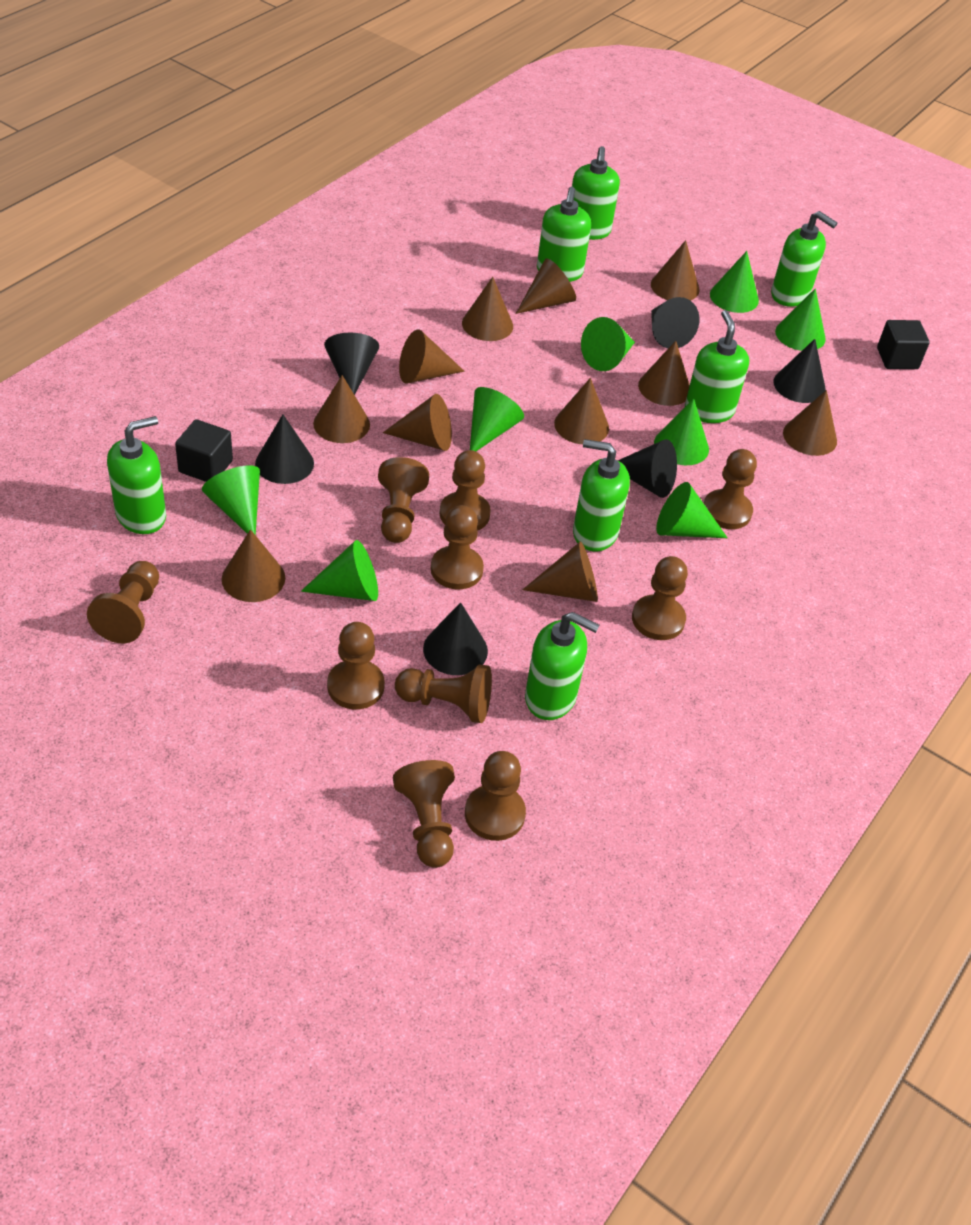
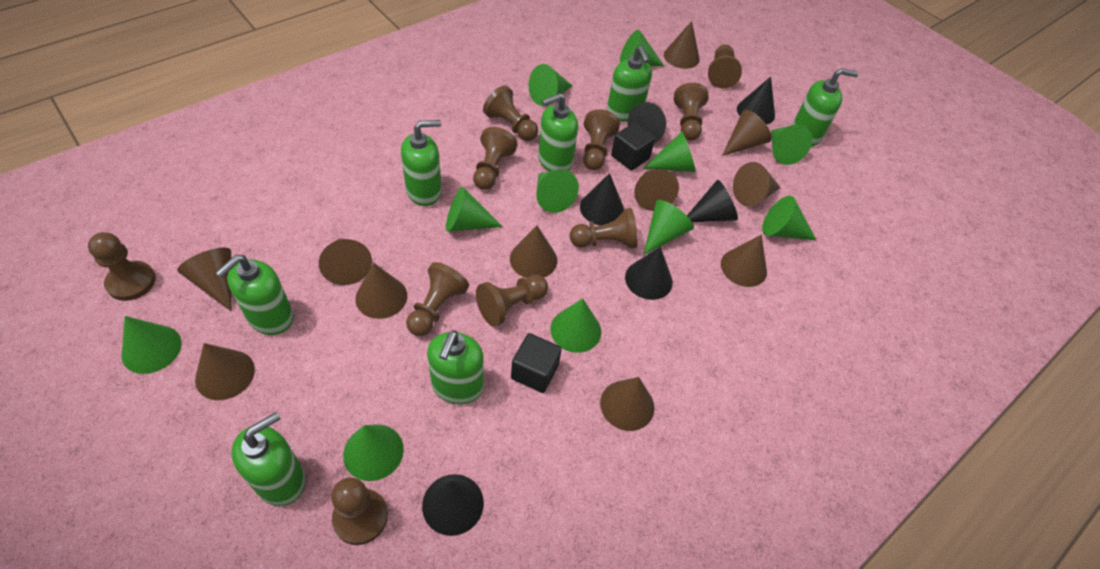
green cone: 8 -> 11

